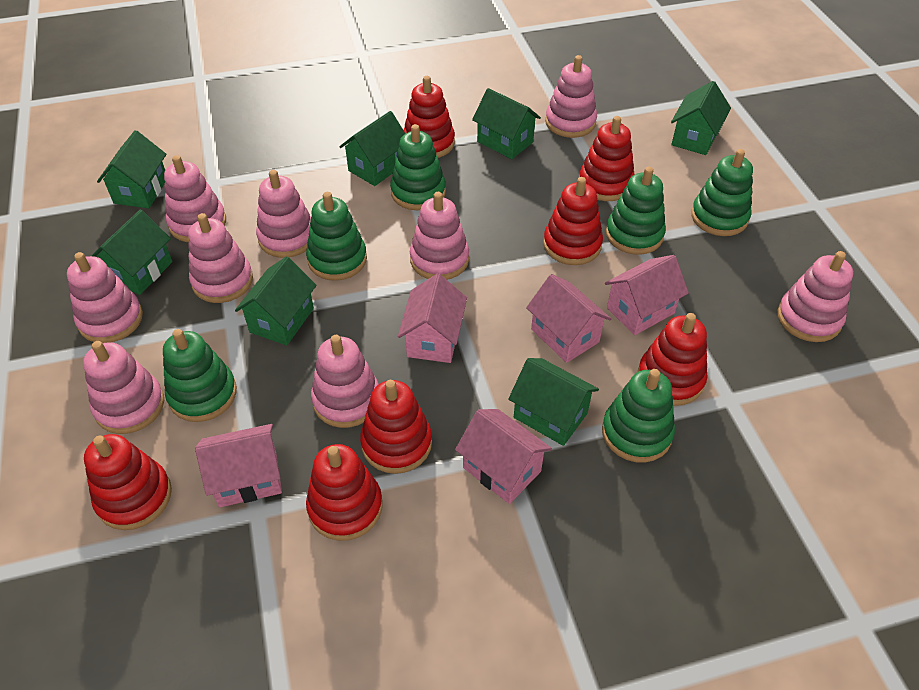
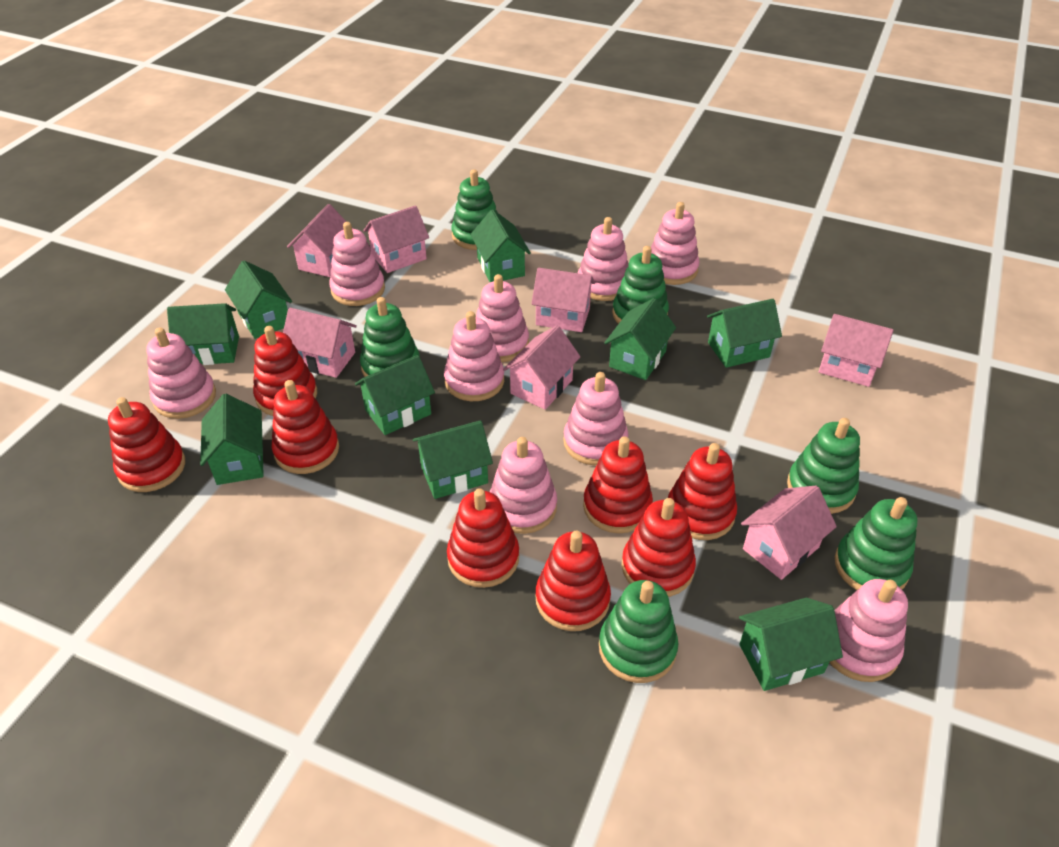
green house: 7 -> 9
pink house: 5 -> 7
red stacking toy: 7 -> 8

